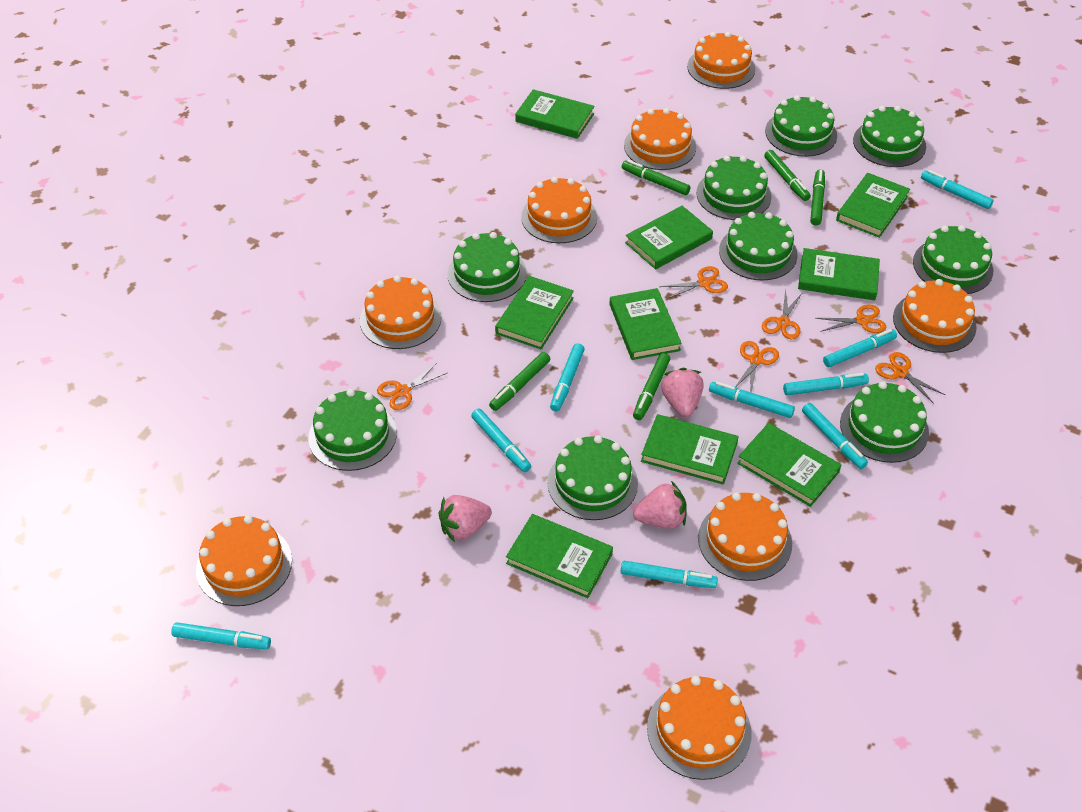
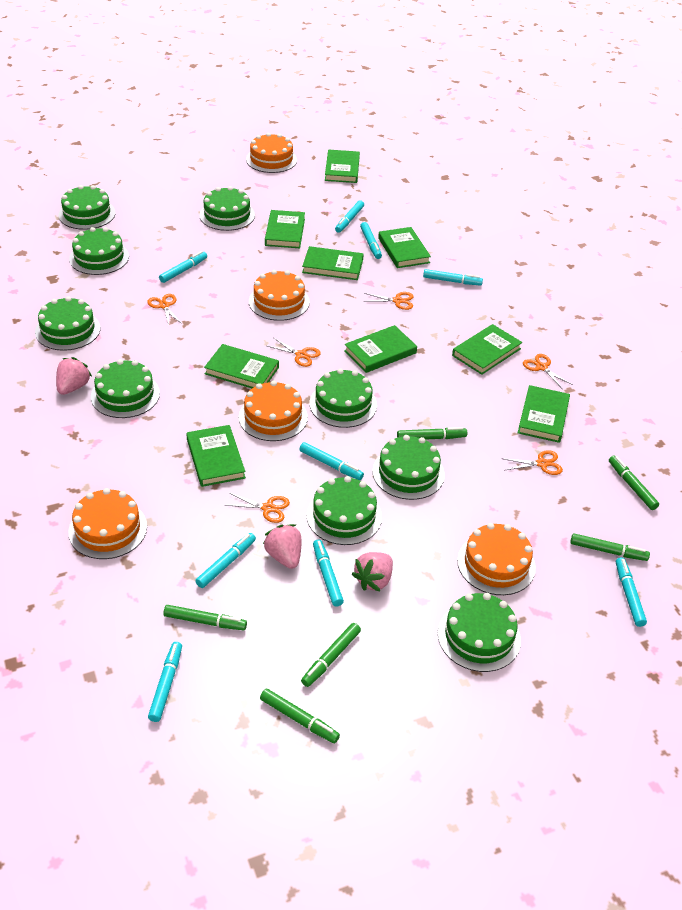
green marker: 5 -> 6
orange cake: 8 -> 5

